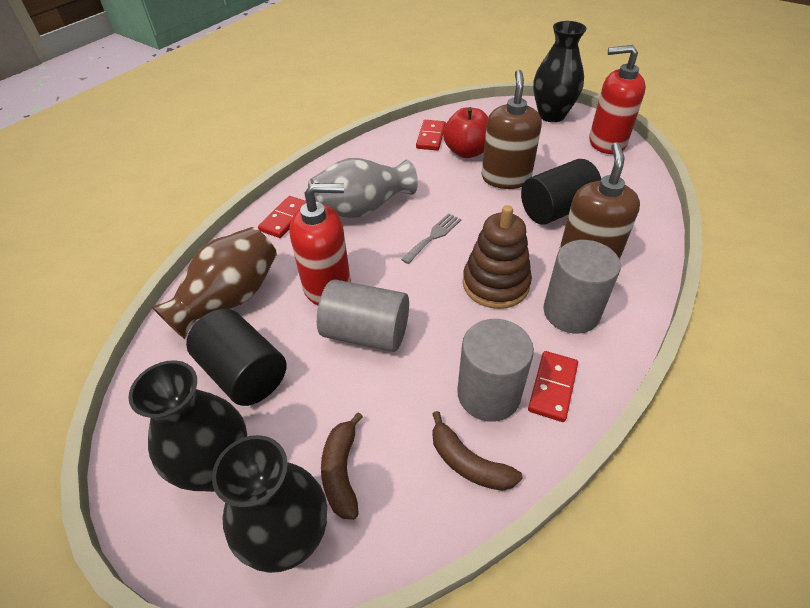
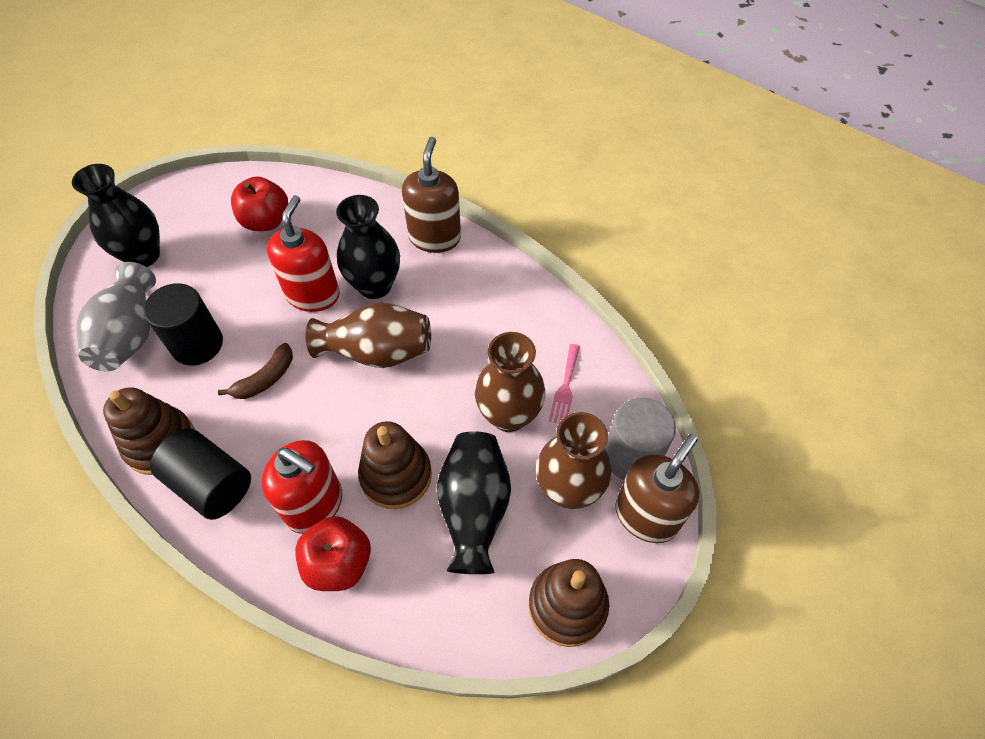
brown banana: 2 -> 1
brown stacking toy: 1 -> 3
brown vase: 1 -> 3
grey cylinder: 3 -> 1
grey fork: 1 -> 0
pink fork: 0 -> 1
red apple: 1 -> 2
red domino: 3 -> 0

